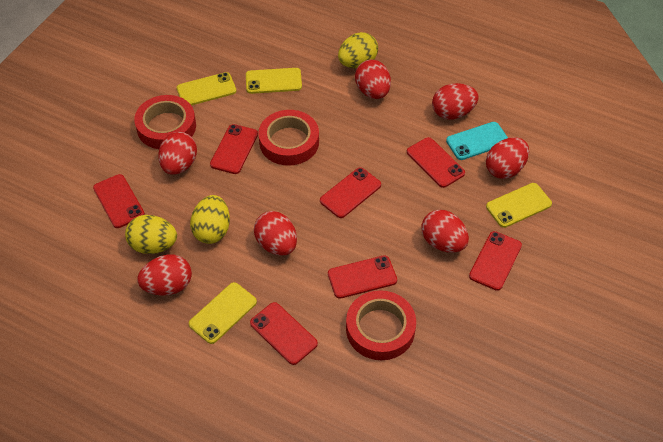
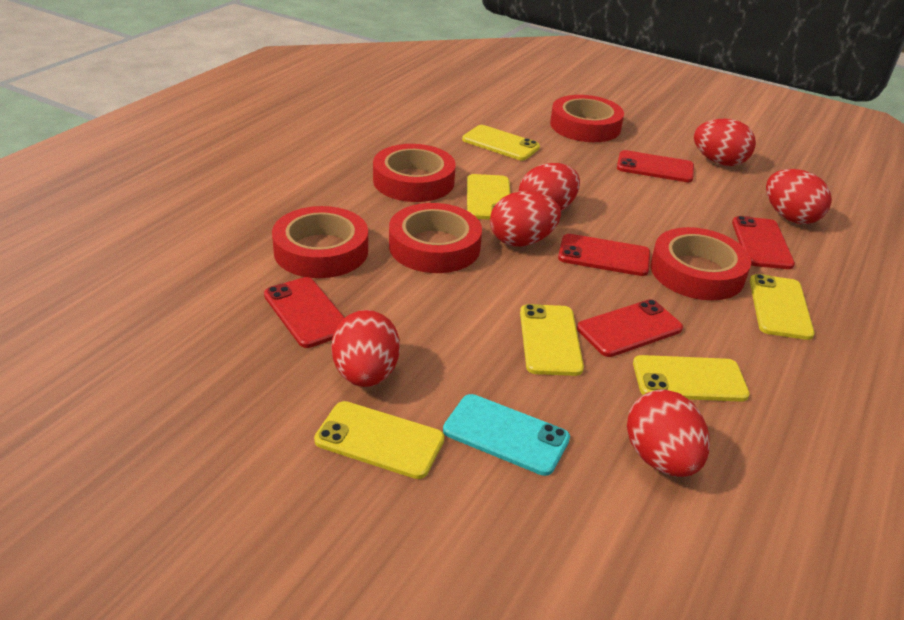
red egg: 7 -> 6
red phone: 7 -> 5
red tape: 3 -> 5
yellow egg: 3 -> 0
yellow phone: 4 -> 6

